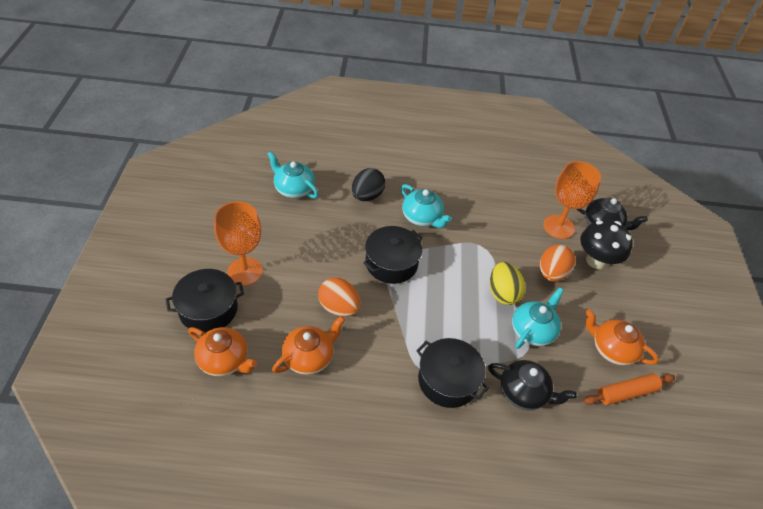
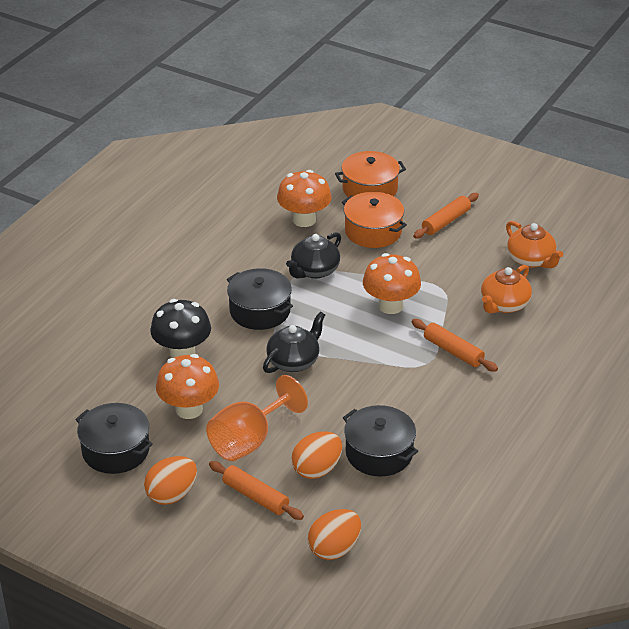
black egg: 1 -> 0
orange egg: 2 -> 3
orange goblet: 2 -> 1
orange mushroom: 0 -> 3
orange pot: 0 -> 2
orange rolling pin: 1 -> 3
orange teapot: 3 -> 2
turquoise teapot: 3 -> 0
yellow egg: 1 -> 0

